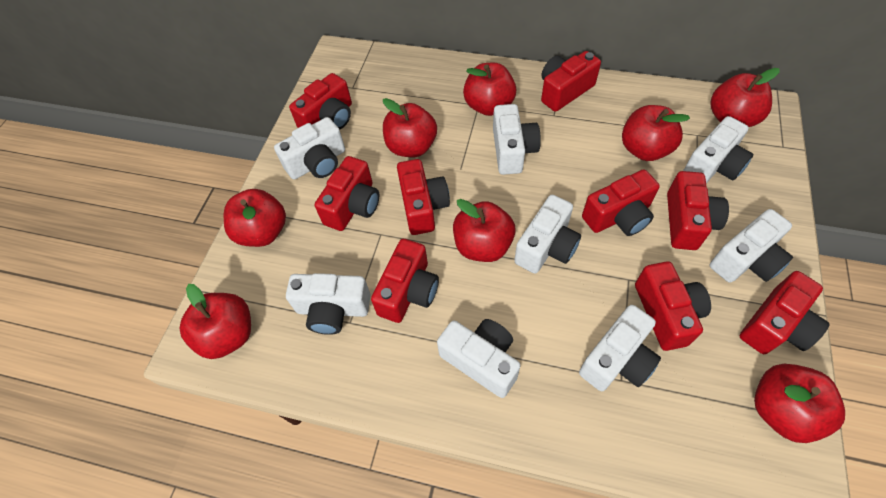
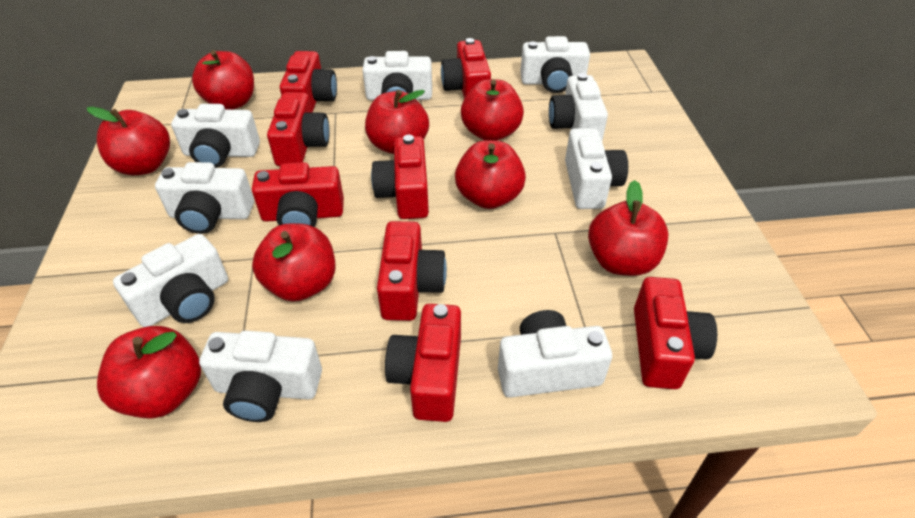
red camera: 9 -> 8
white camera: 8 -> 9

